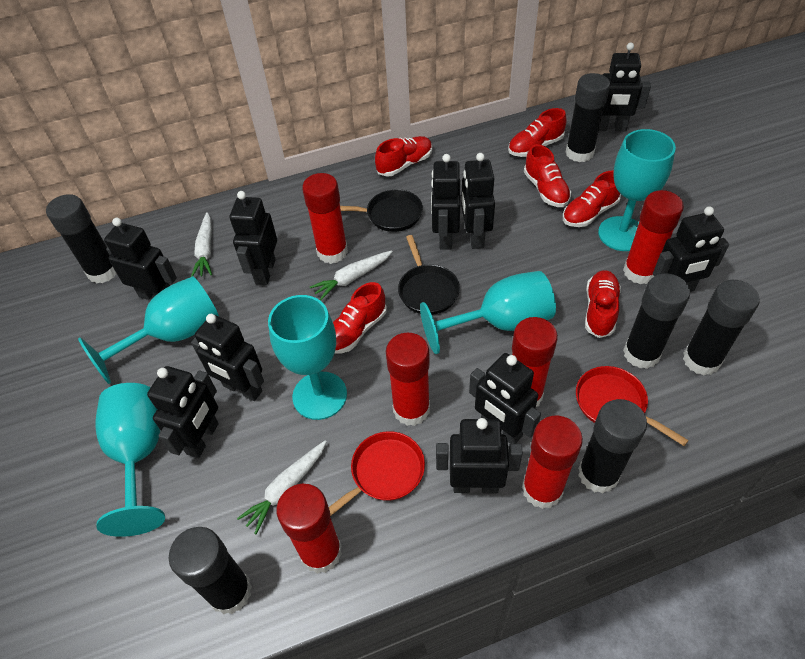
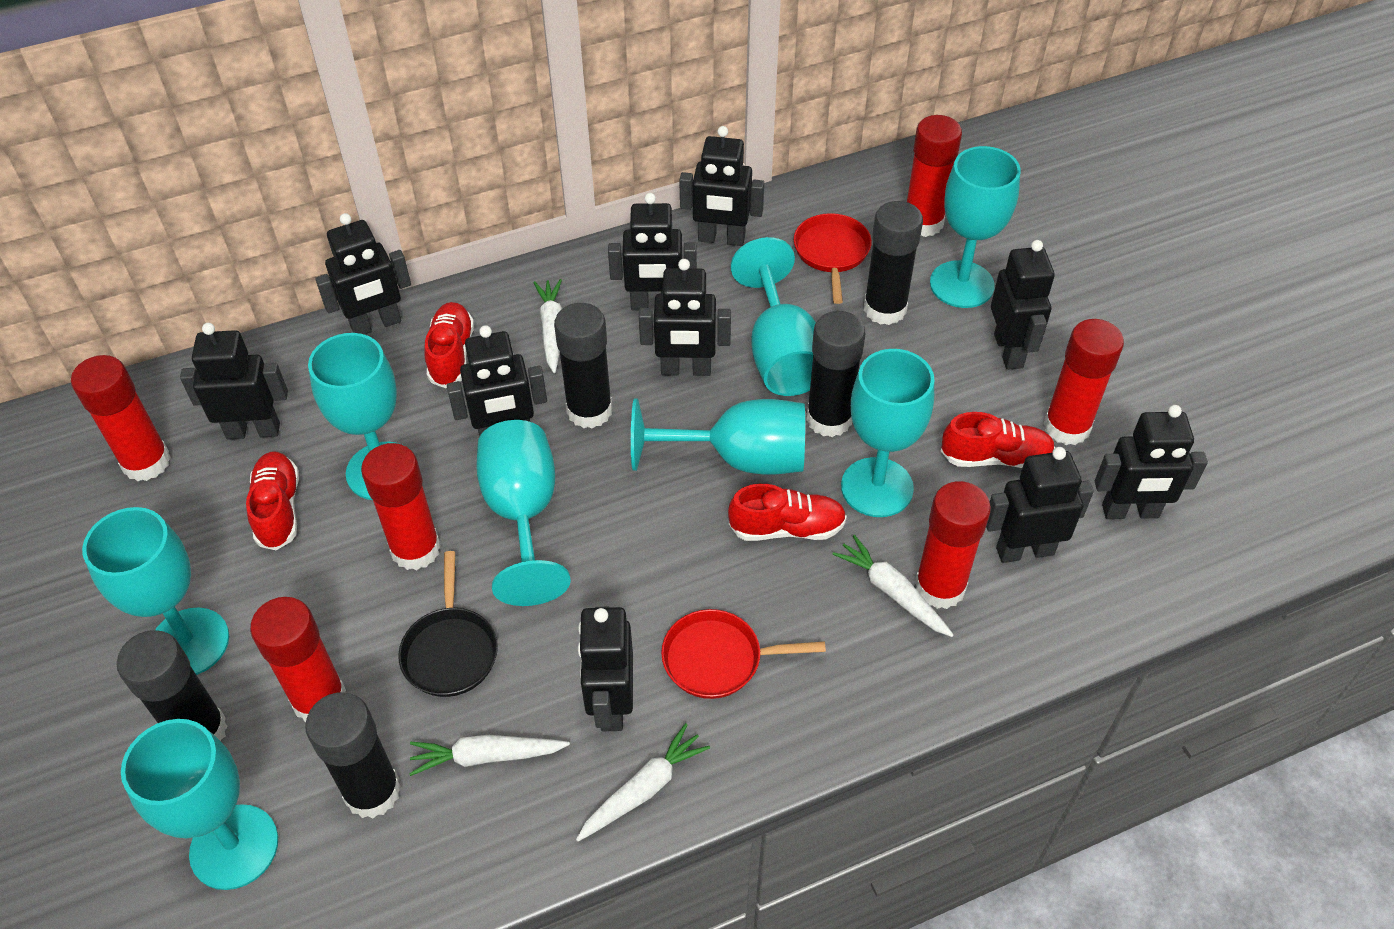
black glue stick: 6 -> 5
black pan: 2 -> 1
red shoe: 6 -> 4
turquoise goblet: 5 -> 8
white carrot: 3 -> 4

